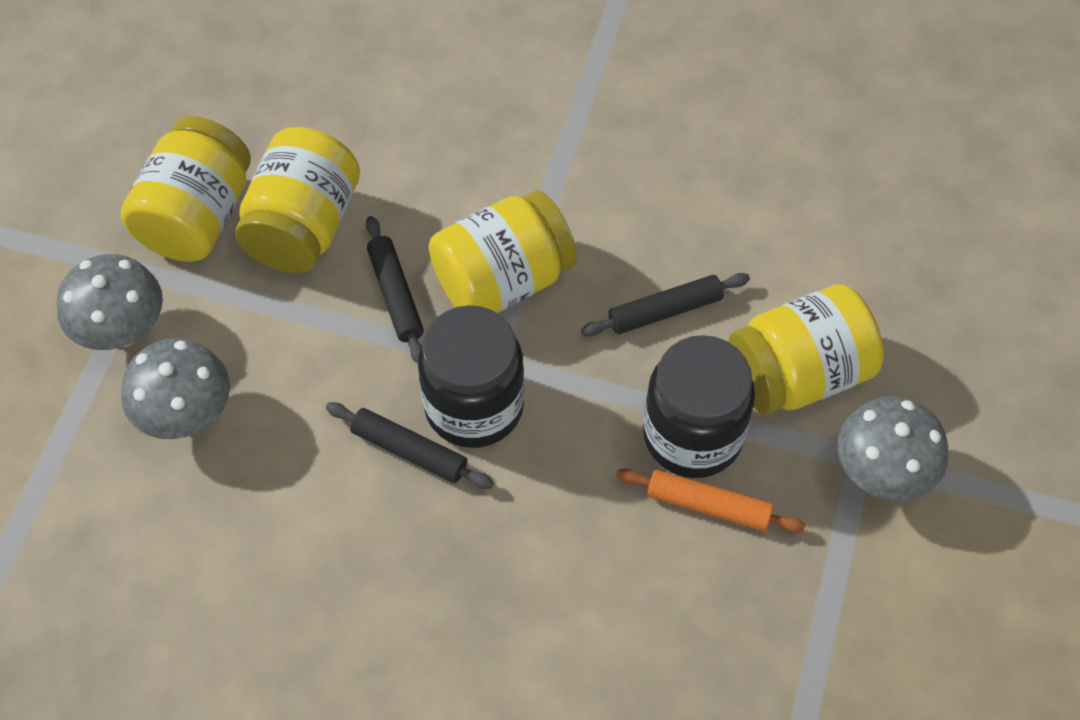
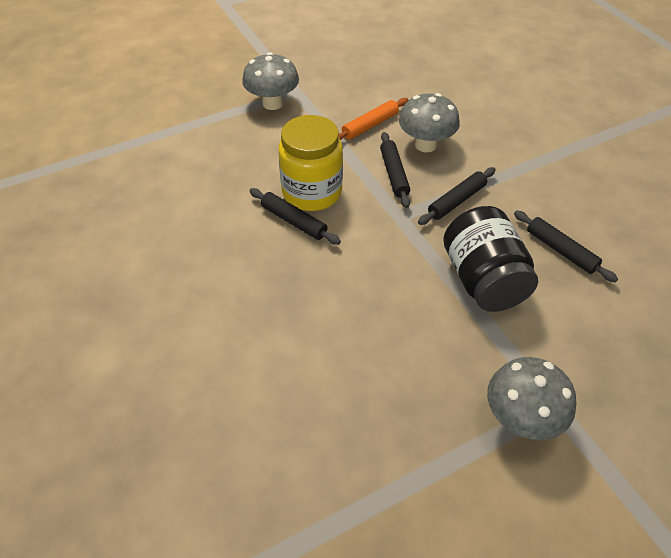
black jar: 2 -> 1
black rolling pin: 3 -> 4
yellow jar: 4 -> 1

